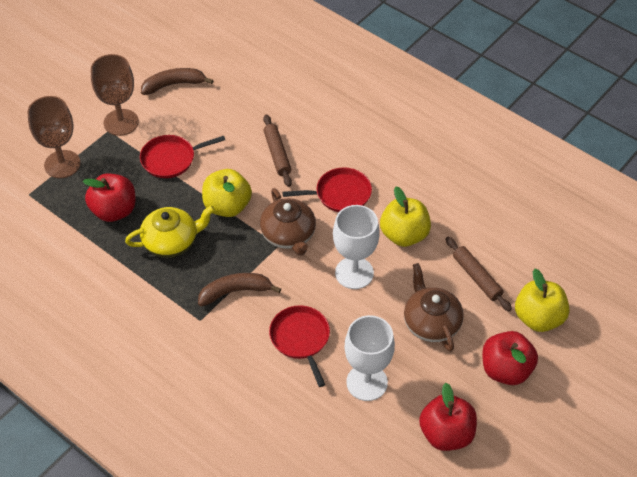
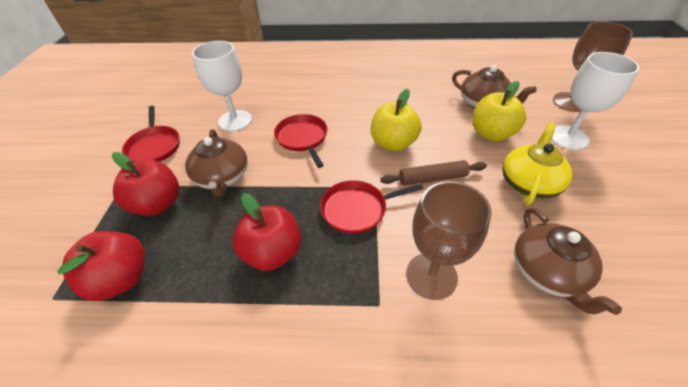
brown banana: 2 -> 0
brown rolling pin: 2 -> 1
brown teapot: 2 -> 3
yellow apple: 3 -> 2

